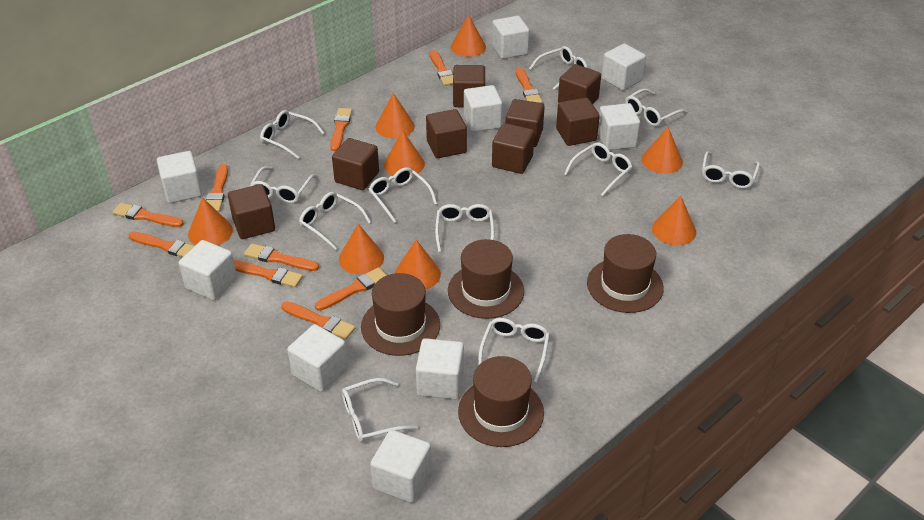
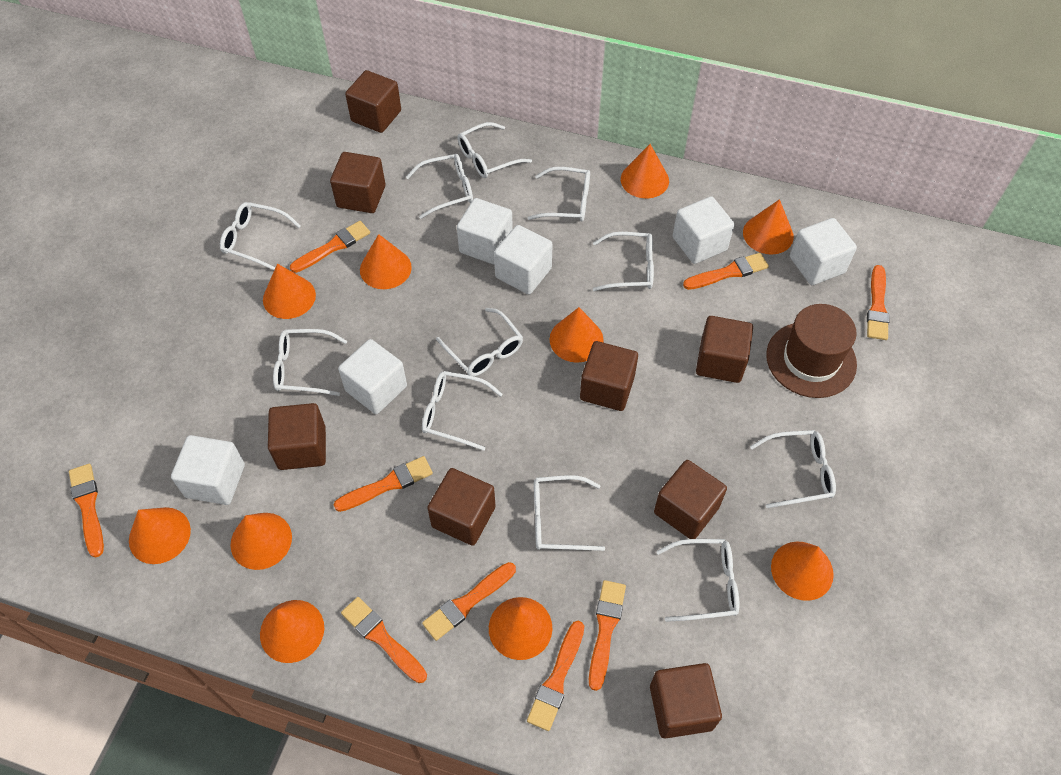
brown hat: 4 -> 1
orange brush: 10 -> 9
orange cone: 8 -> 10
white cube: 9 -> 6

